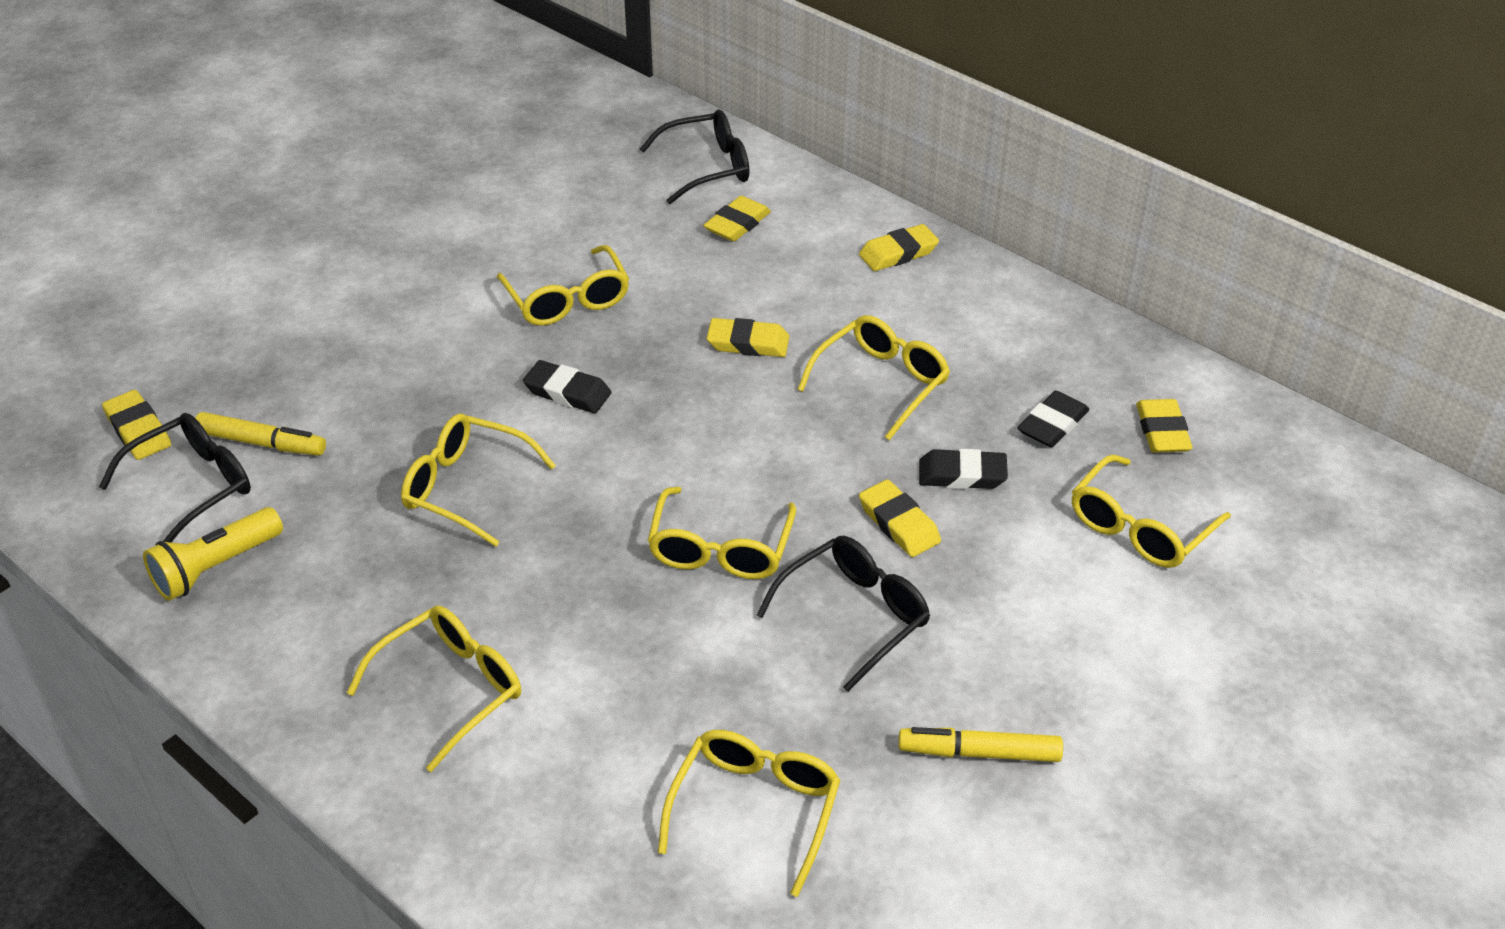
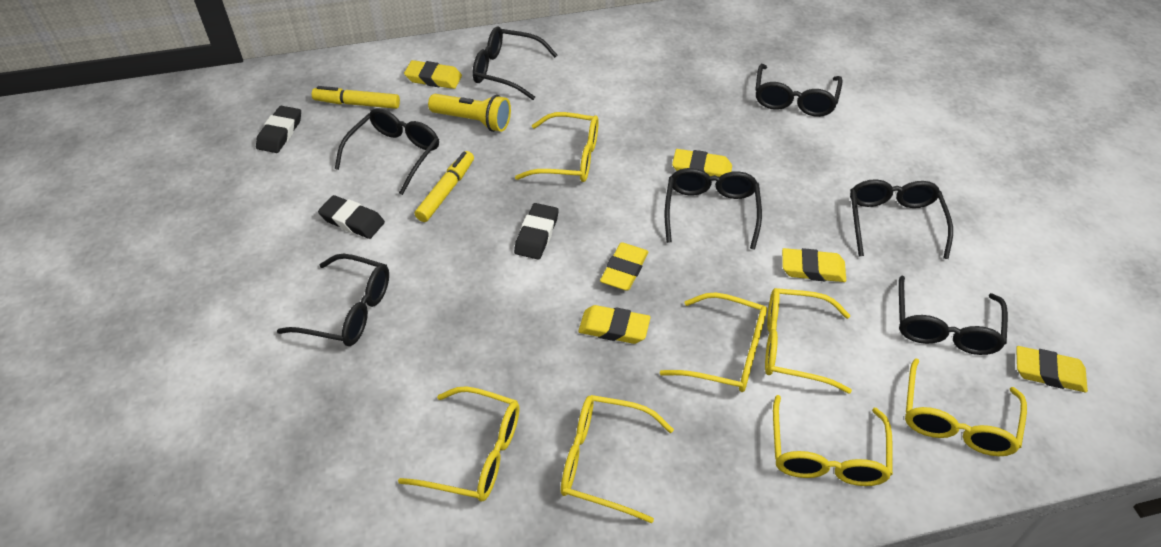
black glasses: 3 -> 7

